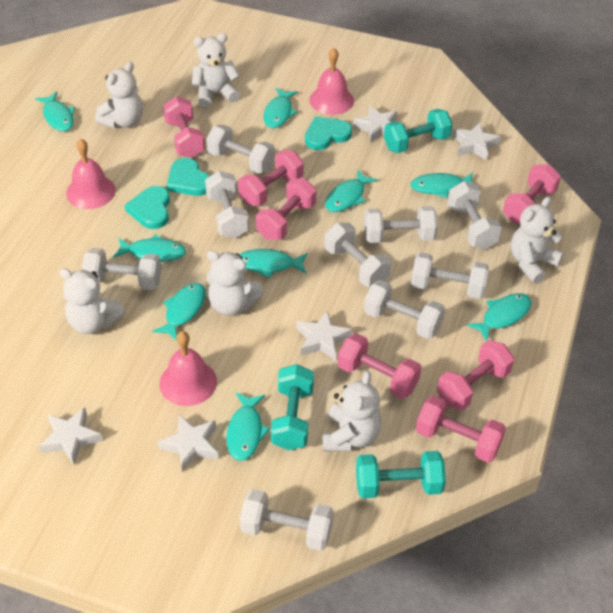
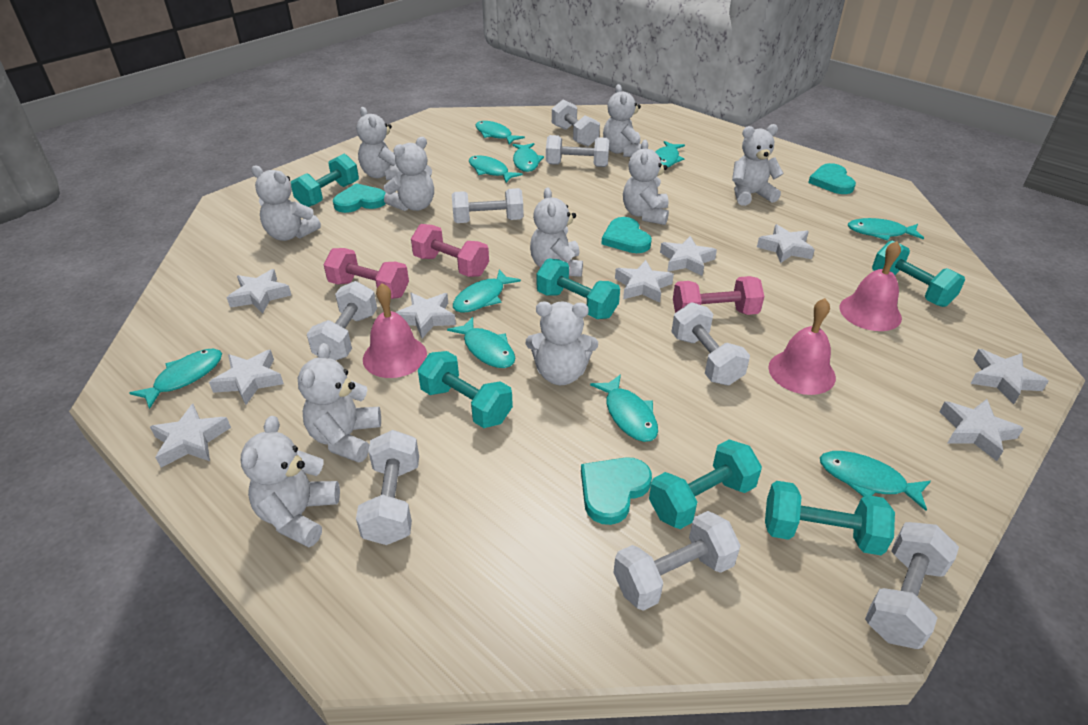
pink dumbbell: 7 -> 3
turquoise dumbbell: 3 -> 6
turquoise fish: 9 -> 10
turquoise heart: 3 -> 4
white dumbbell: 9 -> 8
white star: 5 -> 9
white teddy bear: 6 -> 10

